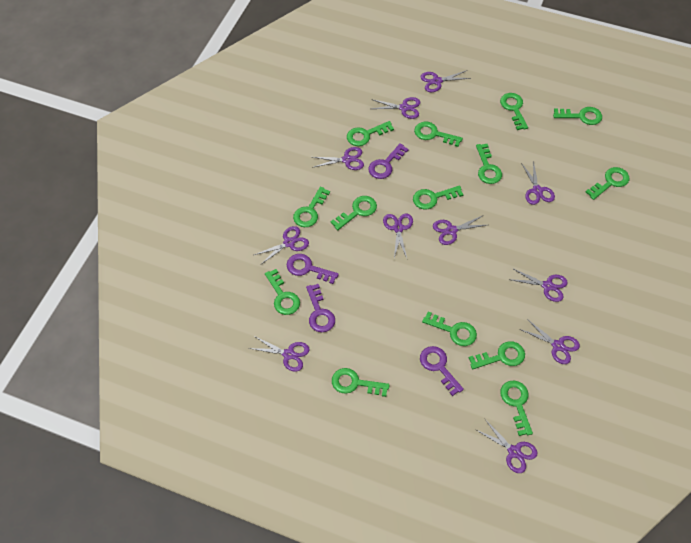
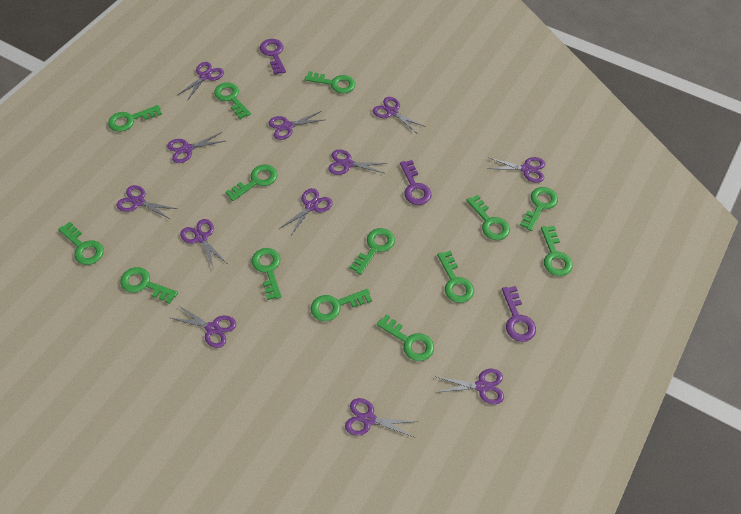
purple key: 4 -> 3
purple scissors: 11 -> 12

